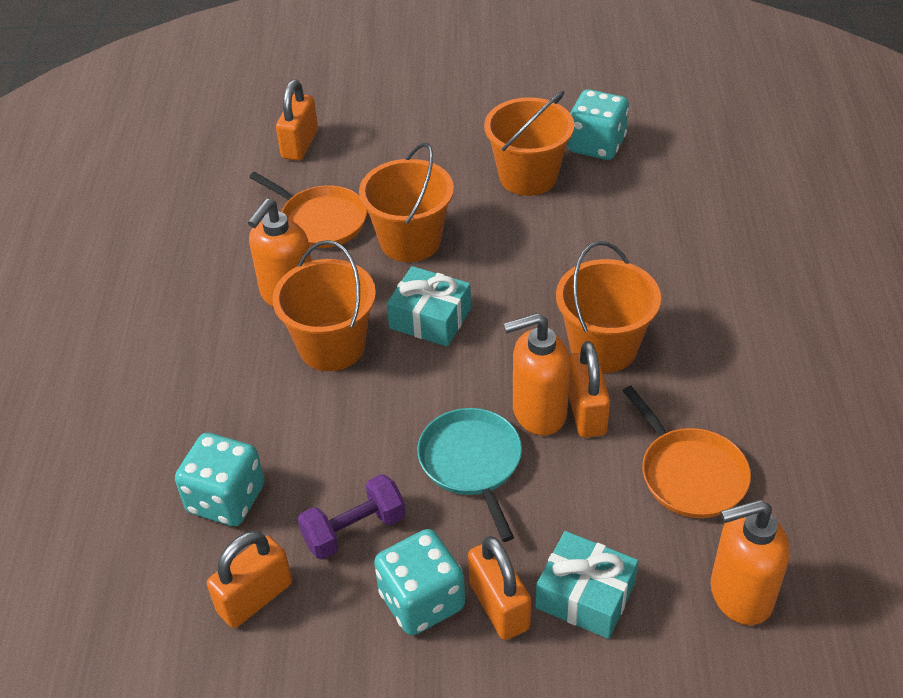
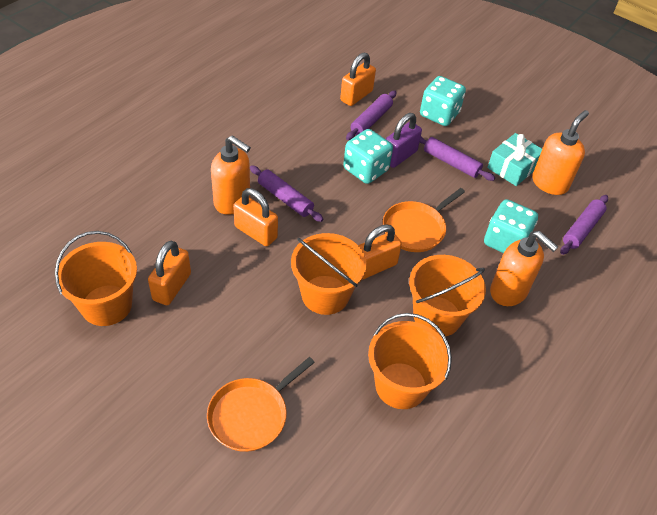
purple dumbbell: 1 -> 0
purple padlock: 0 -> 1
purple rolling pin: 0 -> 4
turquoise gift: 2 -> 1
turquoise pan: 1 -> 0

